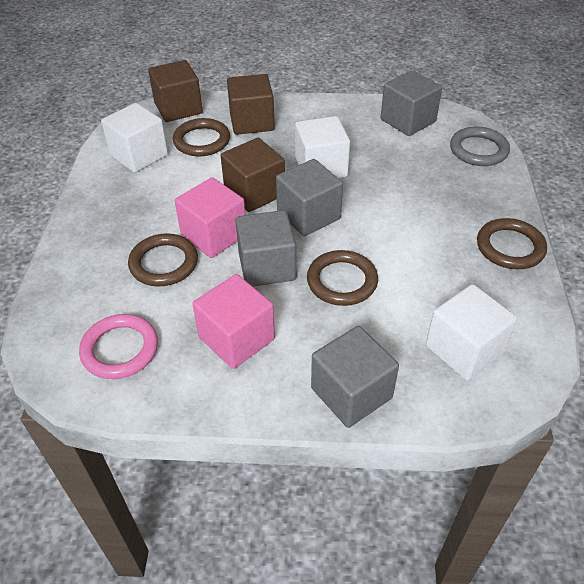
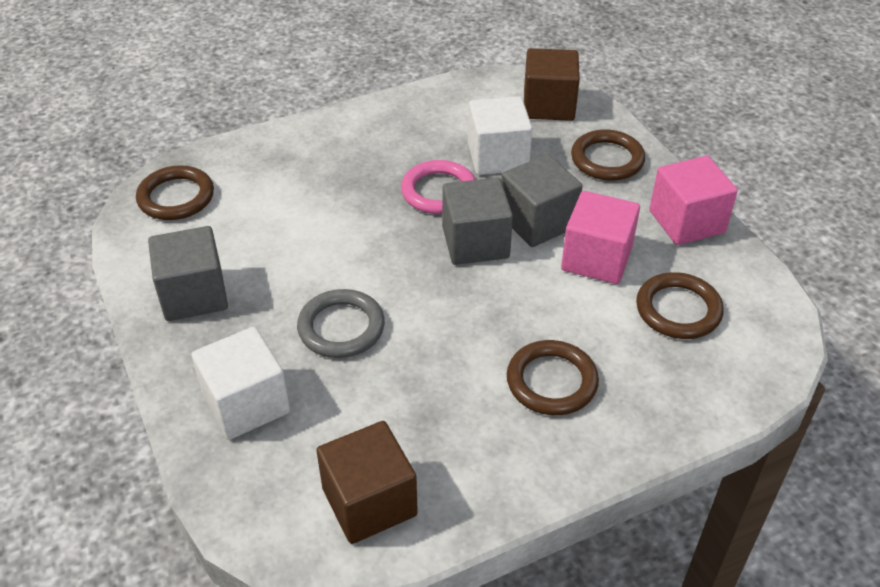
brown cube: 3 -> 2
grey cube: 4 -> 3
white cube: 3 -> 2

